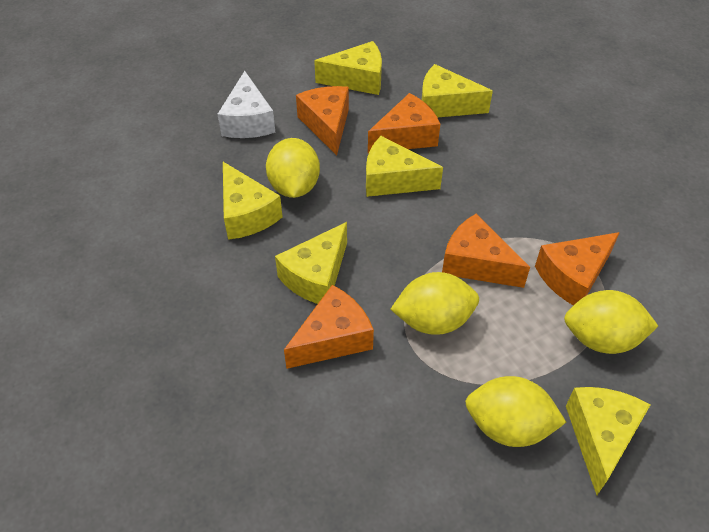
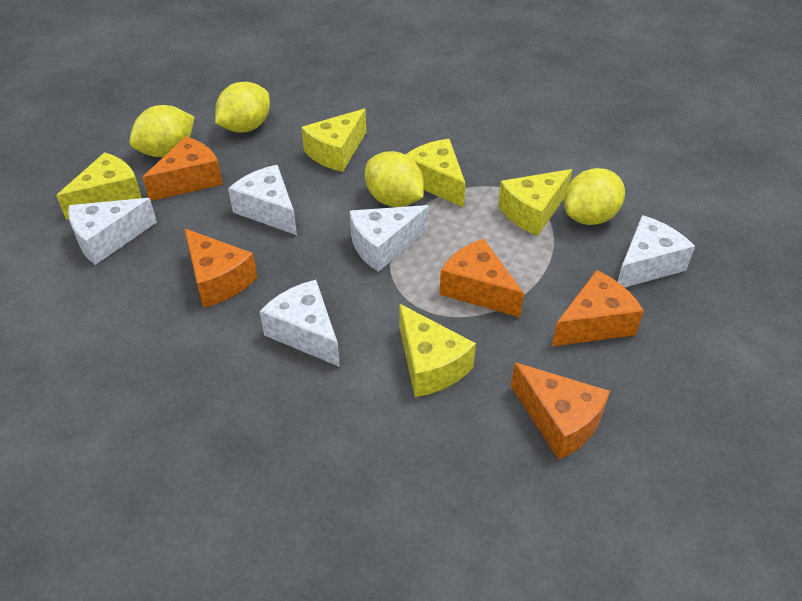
white cheese: 1 -> 5
yellow cheese: 6 -> 5

